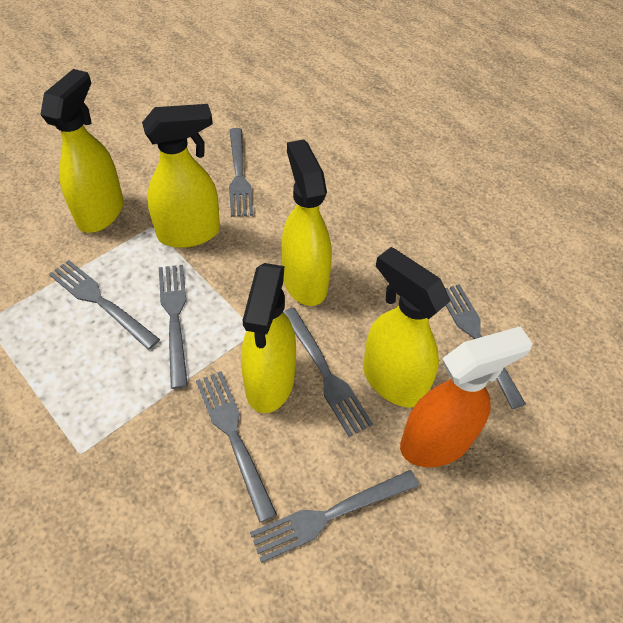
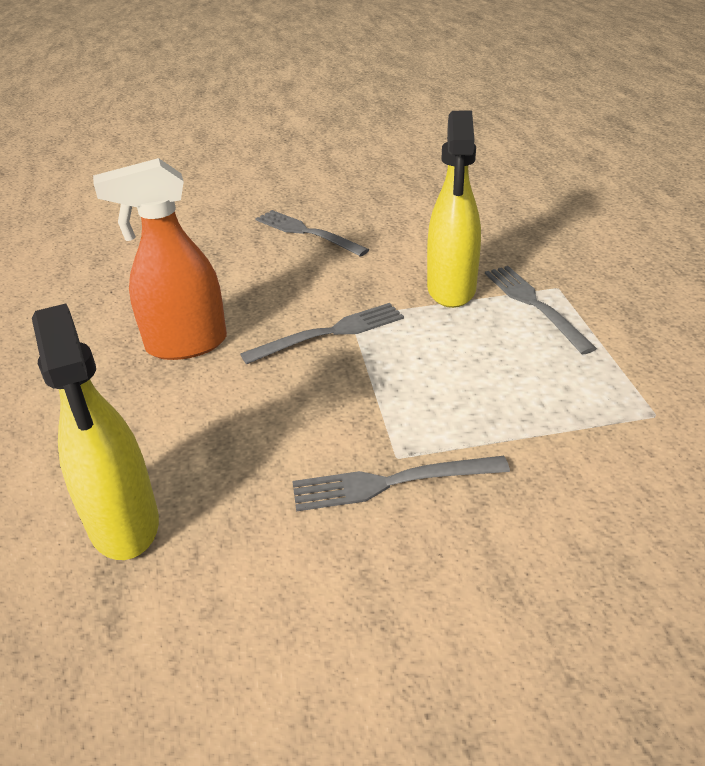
grey fork: 7 -> 4
yellow spray bottle: 5 -> 2

